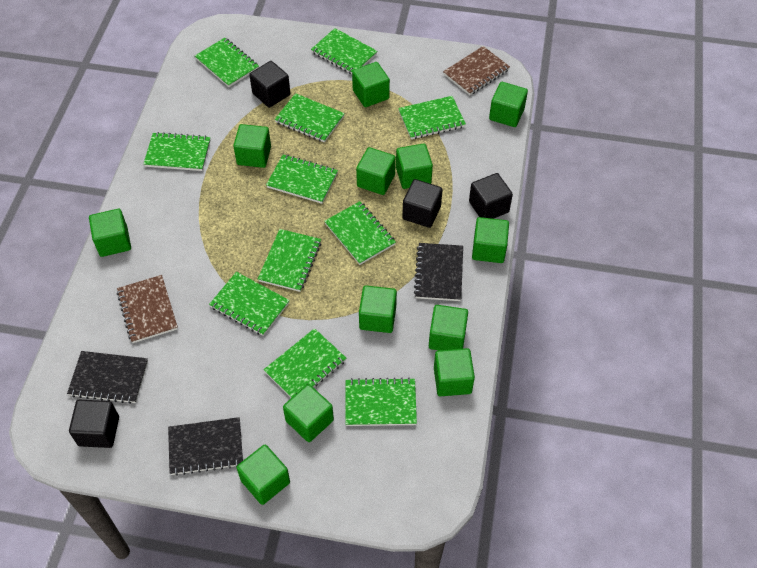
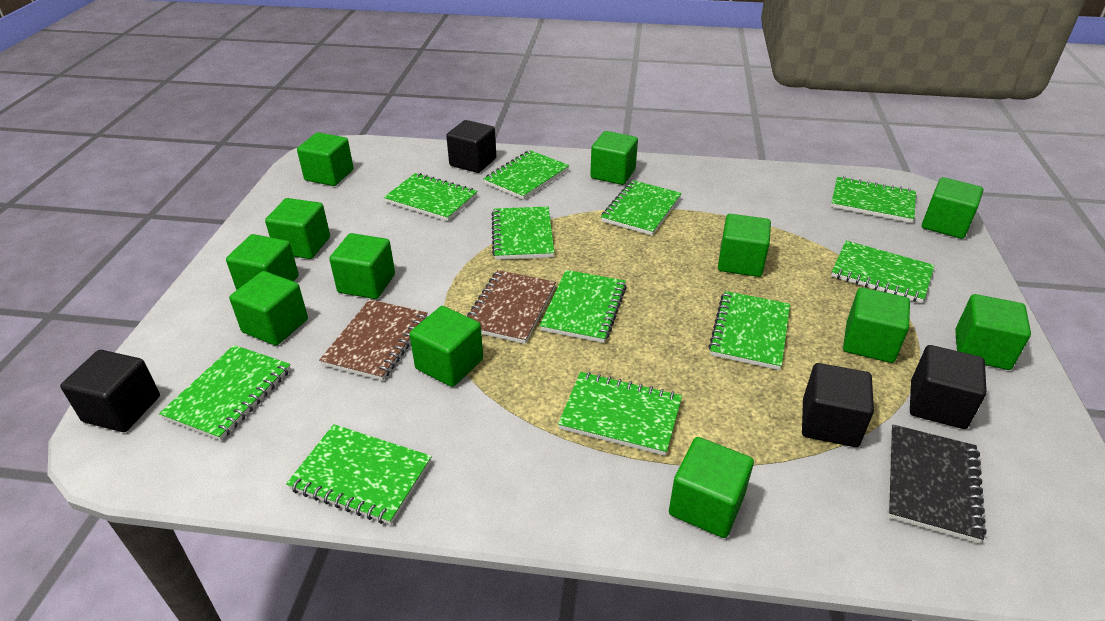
black notebook: 3 -> 1

